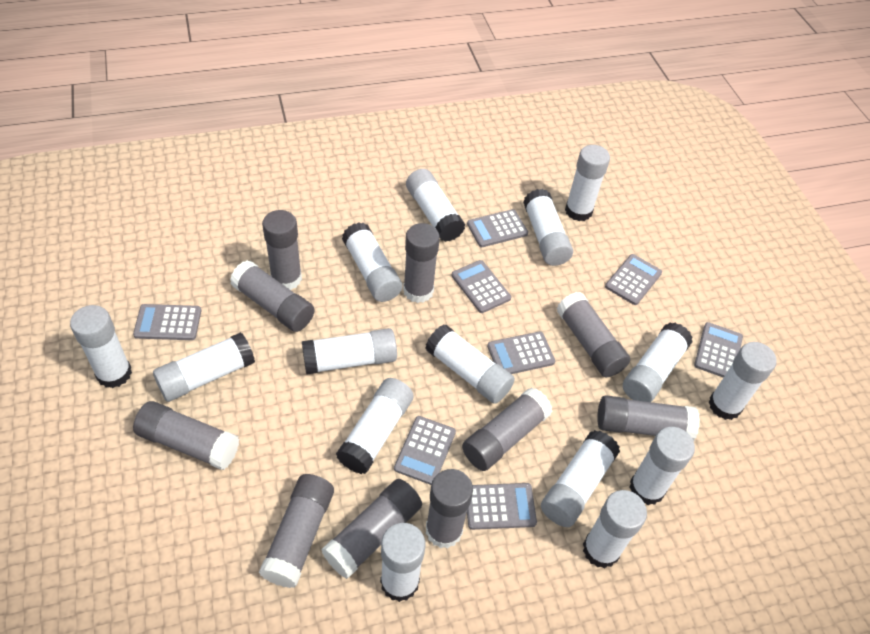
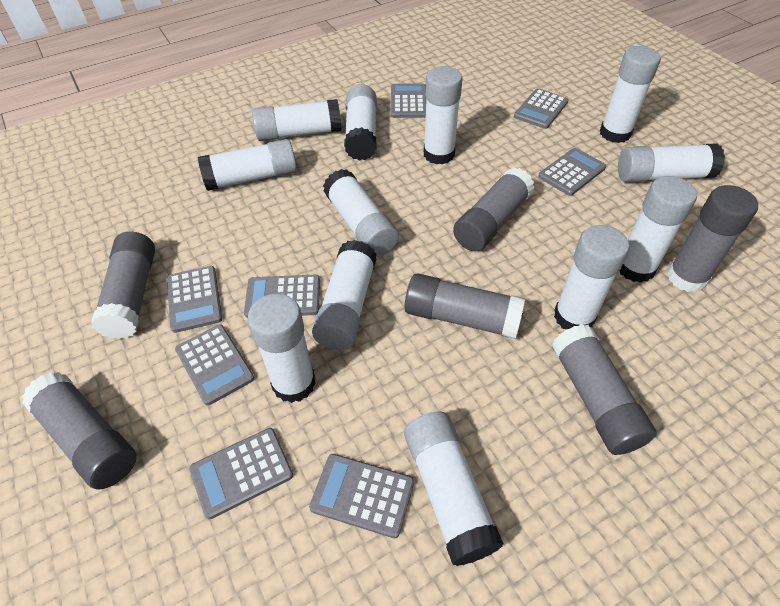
grey glue stick: 10 -> 6
white glue stick: 15 -> 12

